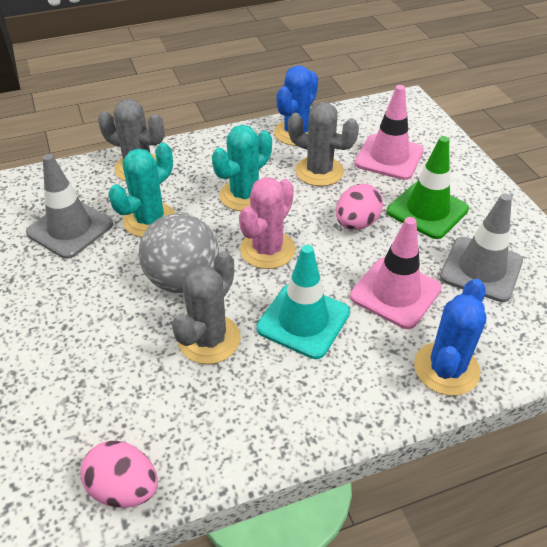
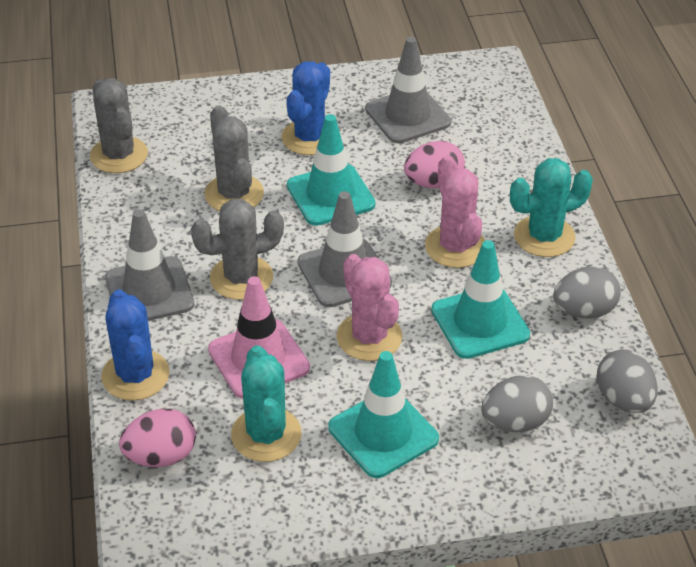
green traffic cone: 1 -> 0
grey ball: 1 -> 0
grey egg: 0 -> 3
grey traffic cone: 2 -> 3
pink cactus: 1 -> 2
pink traffic cone: 2 -> 1
turquoise traffic cone: 1 -> 3

